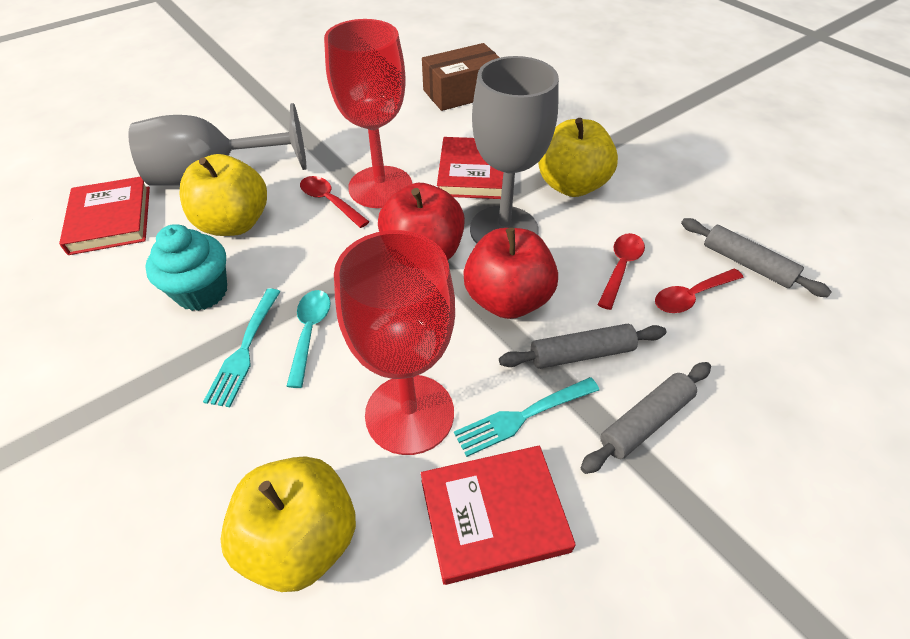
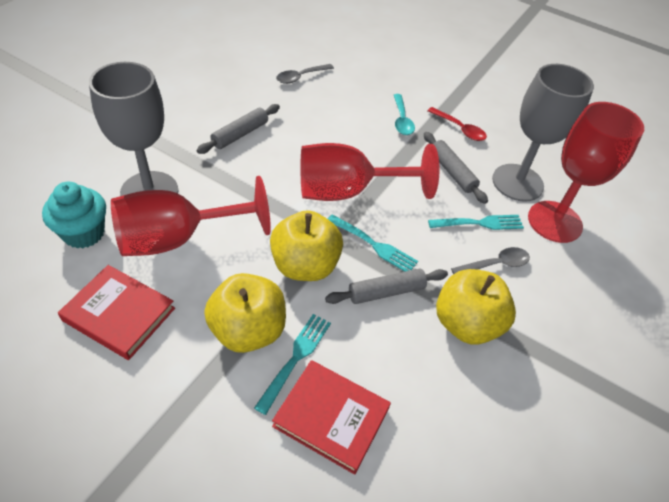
brown box: 1 -> 0
grey spoon: 0 -> 2
red apple: 2 -> 0
red book: 3 -> 2
red goblet: 2 -> 3
red spoon: 3 -> 1
turquoise fork: 2 -> 3

